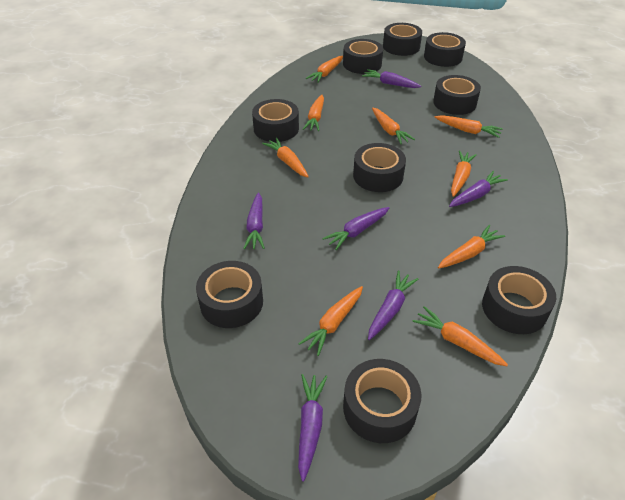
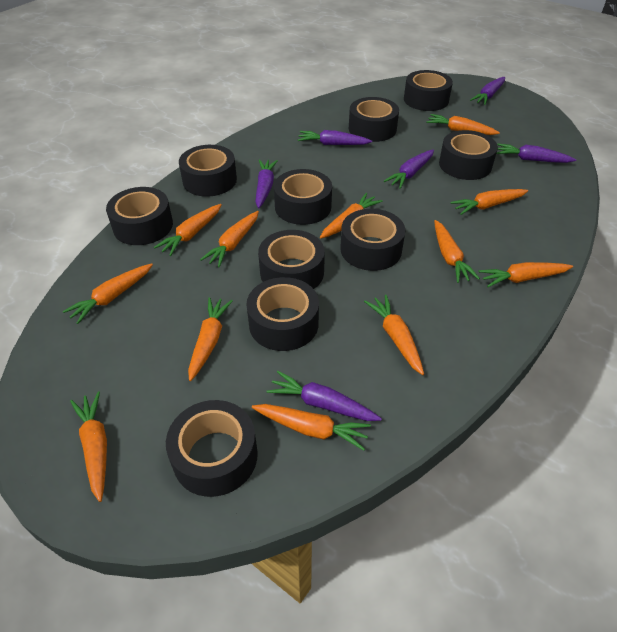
black tape: 9 -> 10
orange carrot: 9 -> 12

